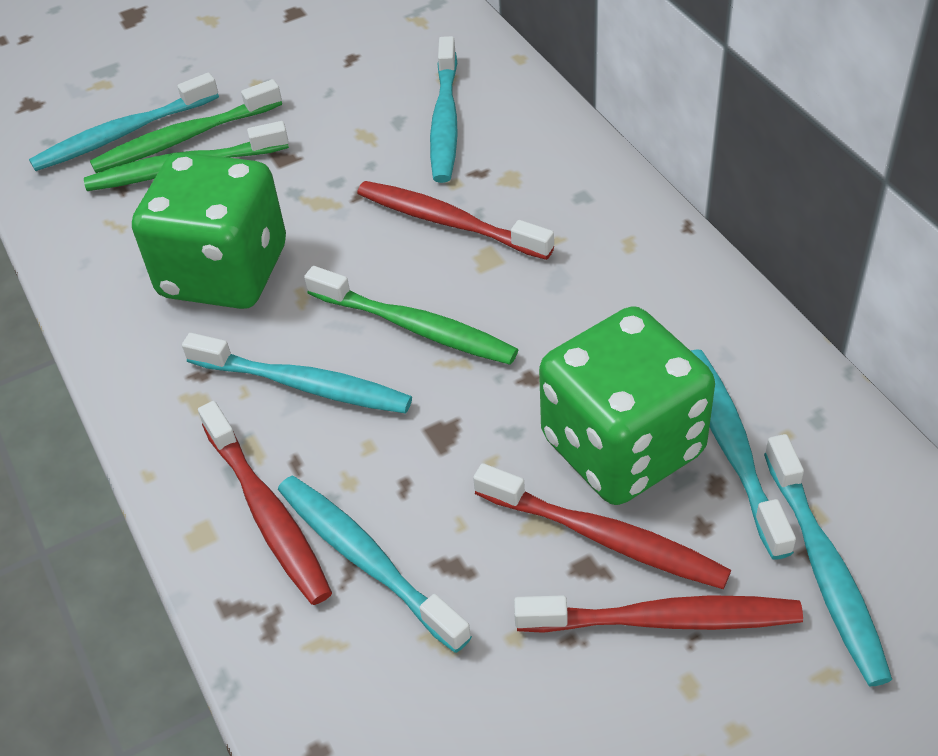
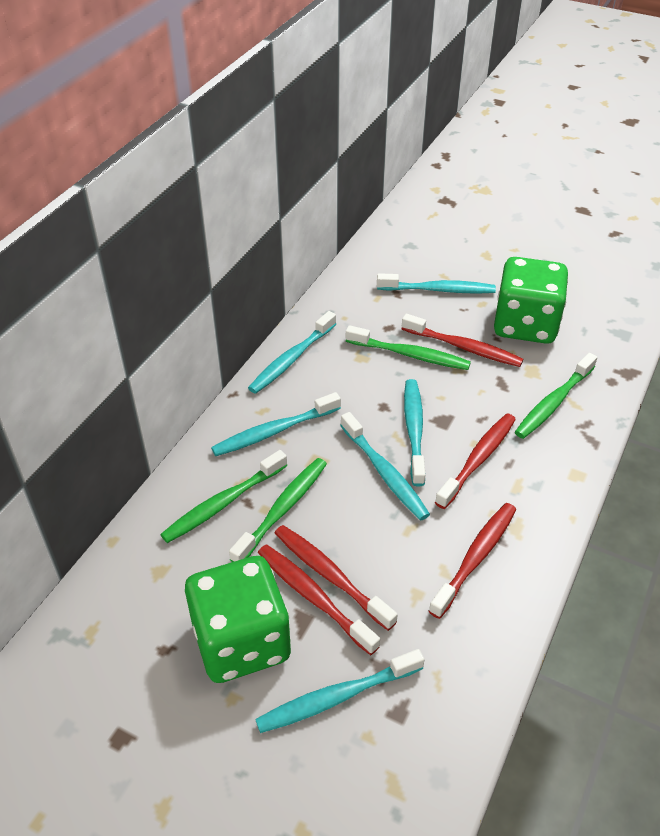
green toothbrush: 3 -> 4
red toothbrush: 4 -> 5

